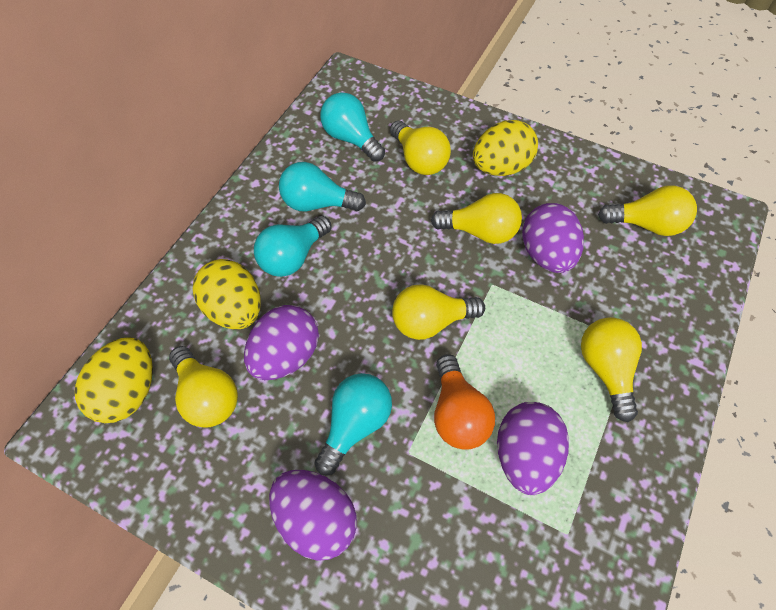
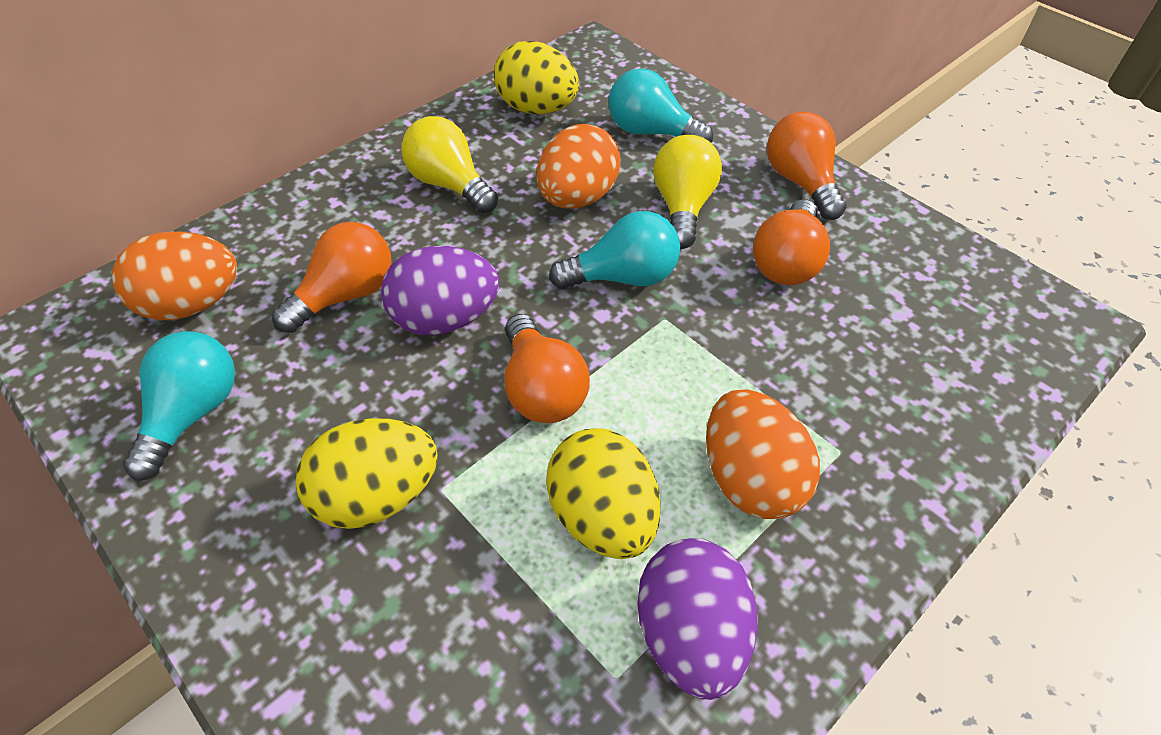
orange egg: 0 -> 3
orange light bulb: 1 -> 4
purple egg: 4 -> 2
turquoise light bulb: 4 -> 3
yellow light bulb: 6 -> 2

